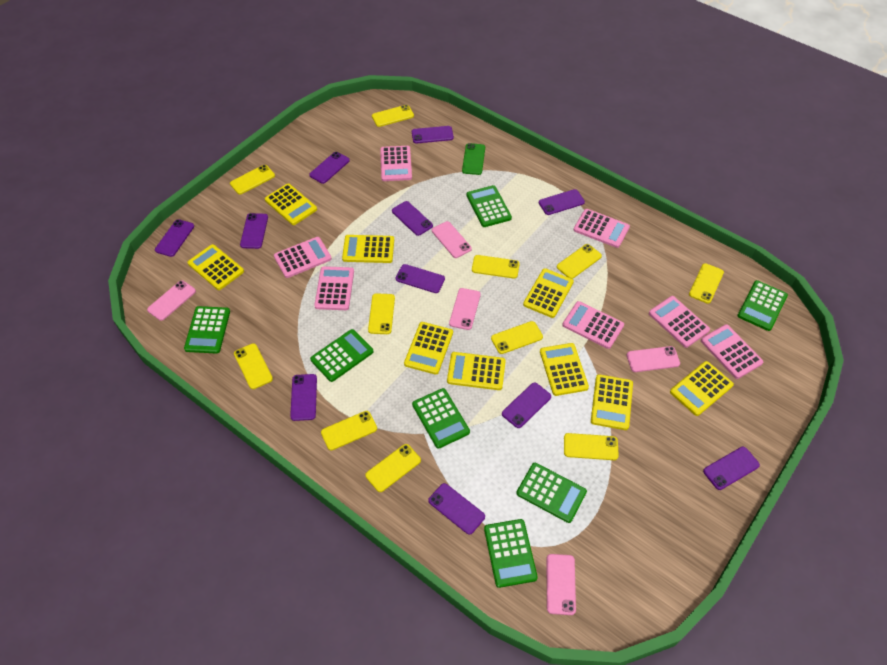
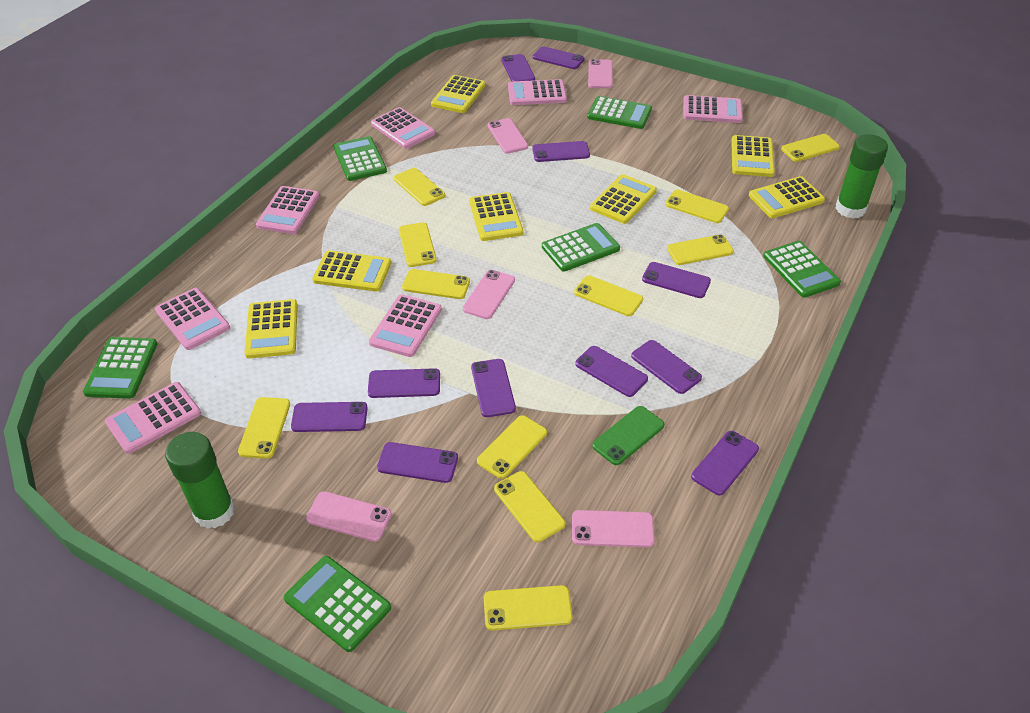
green calculator: 7 -> 6
green glue stick: 0 -> 2
yellow calculator: 9 -> 7

